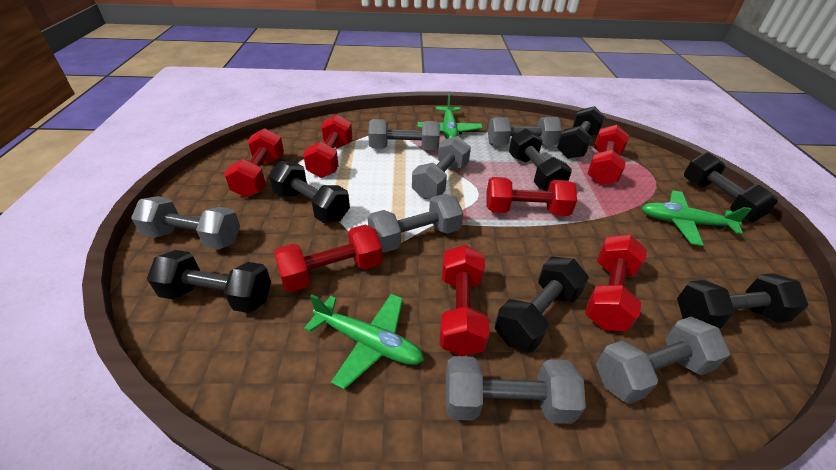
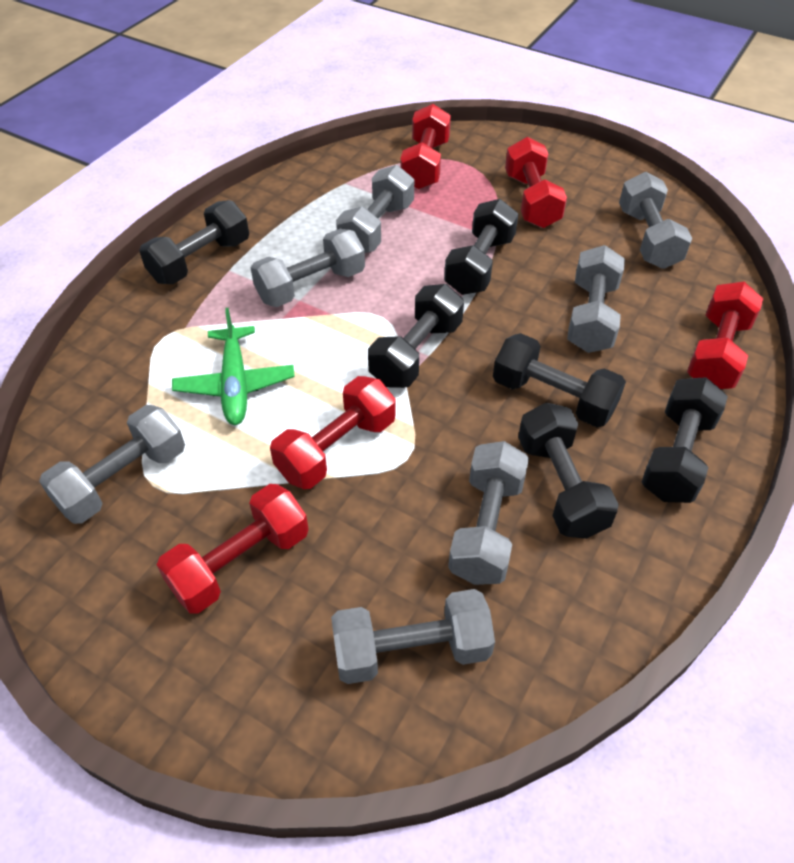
black dumbbell: 7 -> 6
green plane: 3 -> 1
red dumbbell: 7 -> 5

